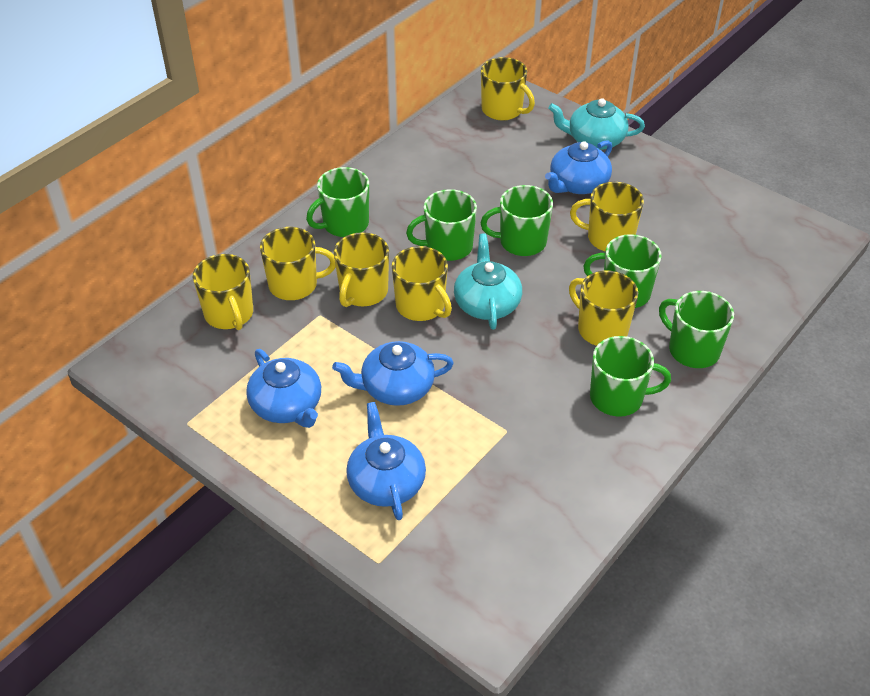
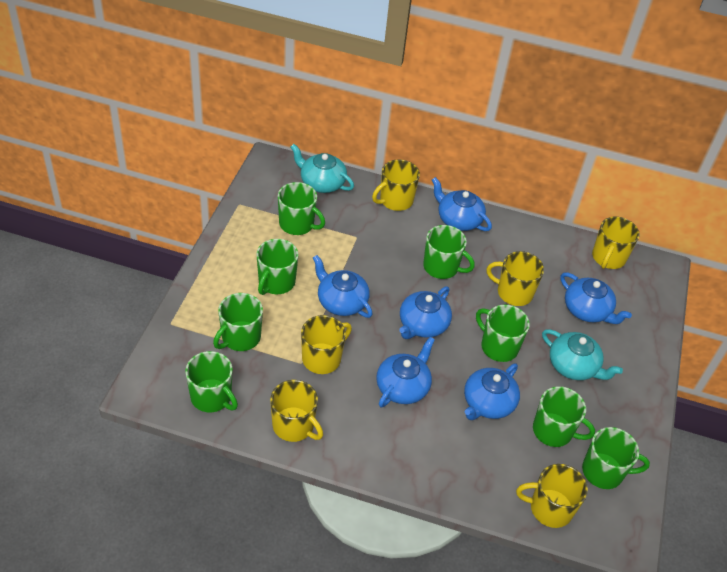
blue teapot: 4 -> 6
green mug: 6 -> 8
yellow mug: 7 -> 6

